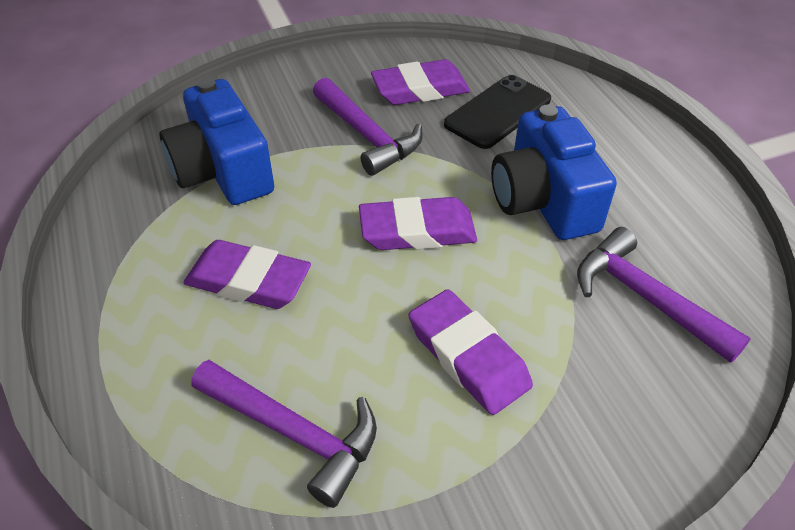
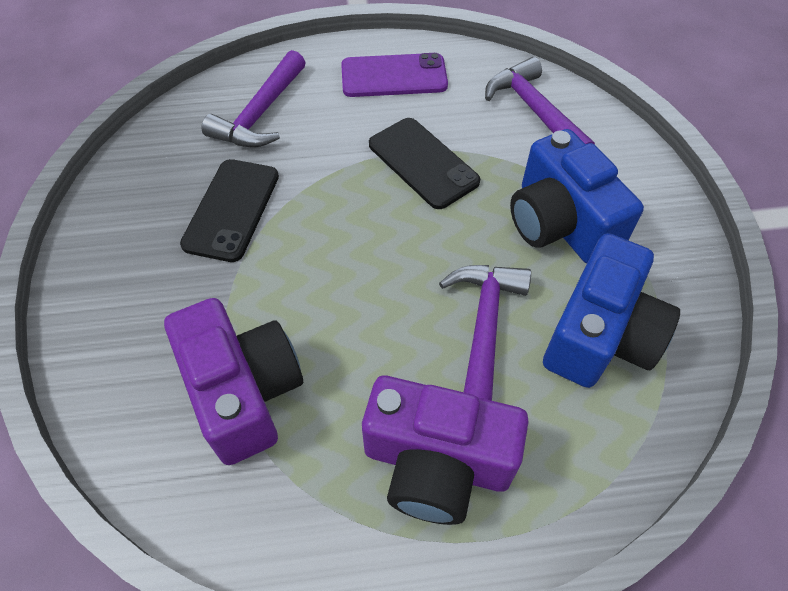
black phone: 1 -> 2
purple camera: 0 -> 2
purple eraser: 4 -> 0
purple phone: 0 -> 1

